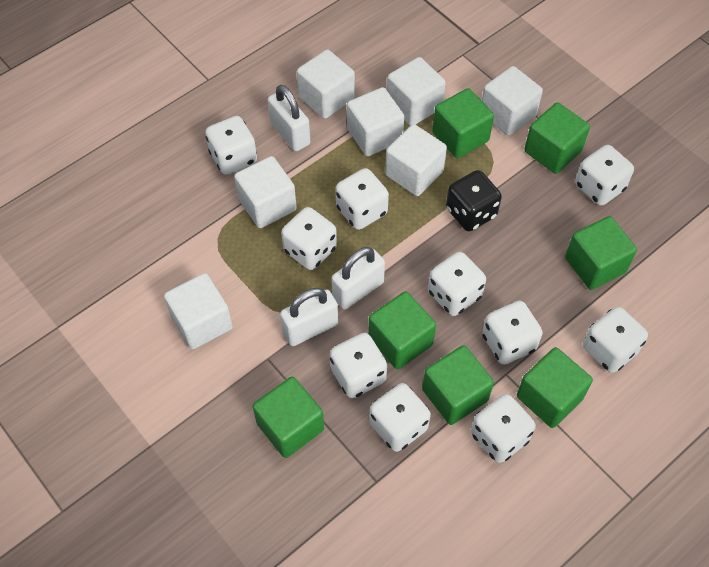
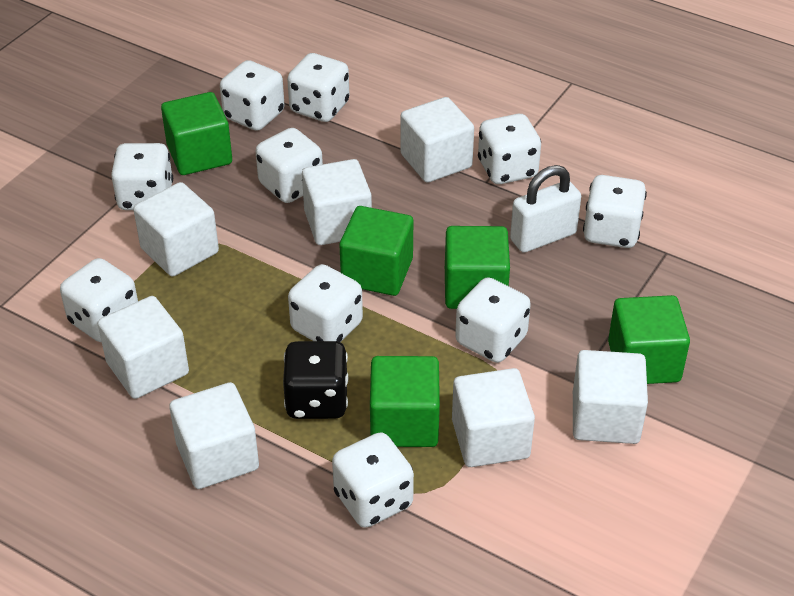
green cube: 7 -> 5
white padlock: 3 -> 1

